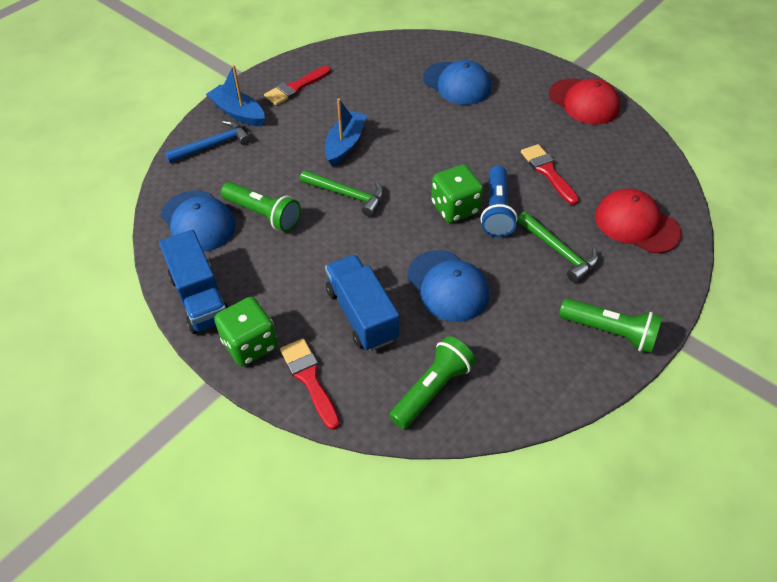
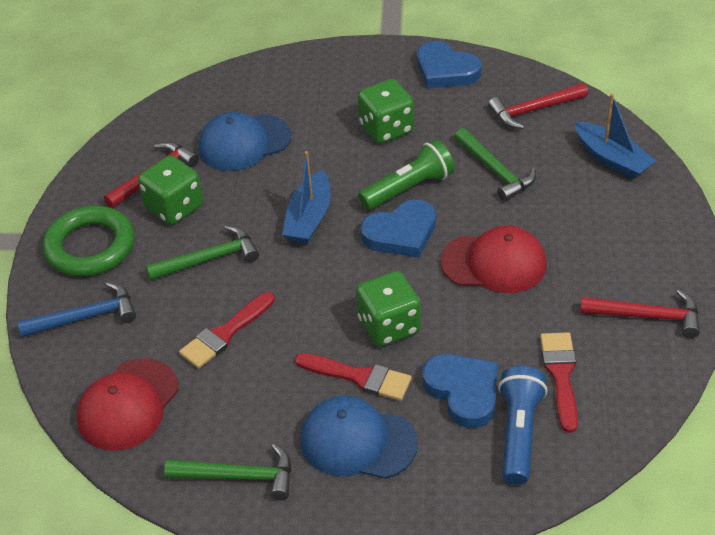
blue cap: 3 -> 2
blue heart: 0 -> 3
blue truck: 2 -> 0
green dice: 2 -> 3
green flashlight: 3 -> 1
green hammer: 2 -> 3
green ring: 0 -> 1
red hammer: 0 -> 3

